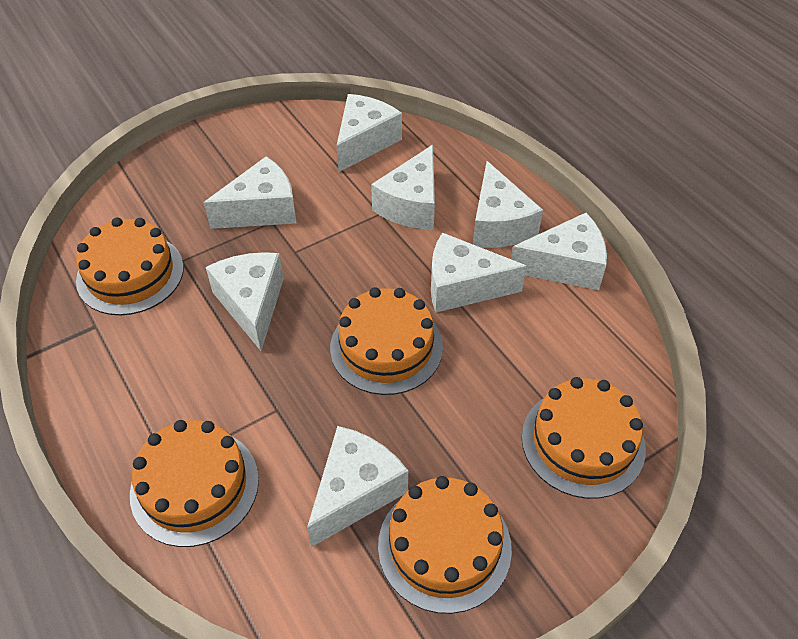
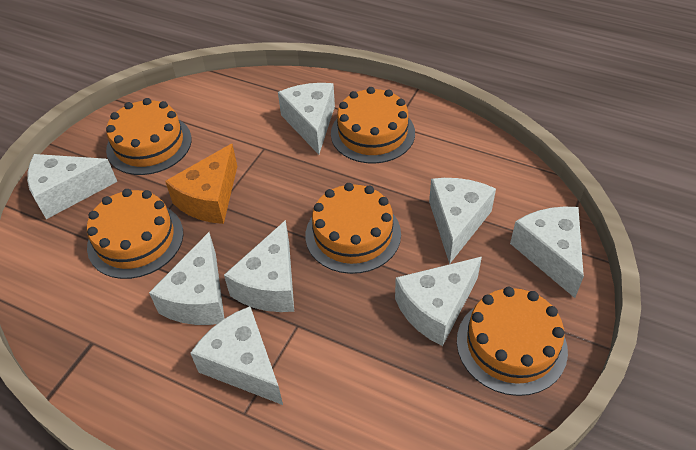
orange cheese: 0 -> 1

